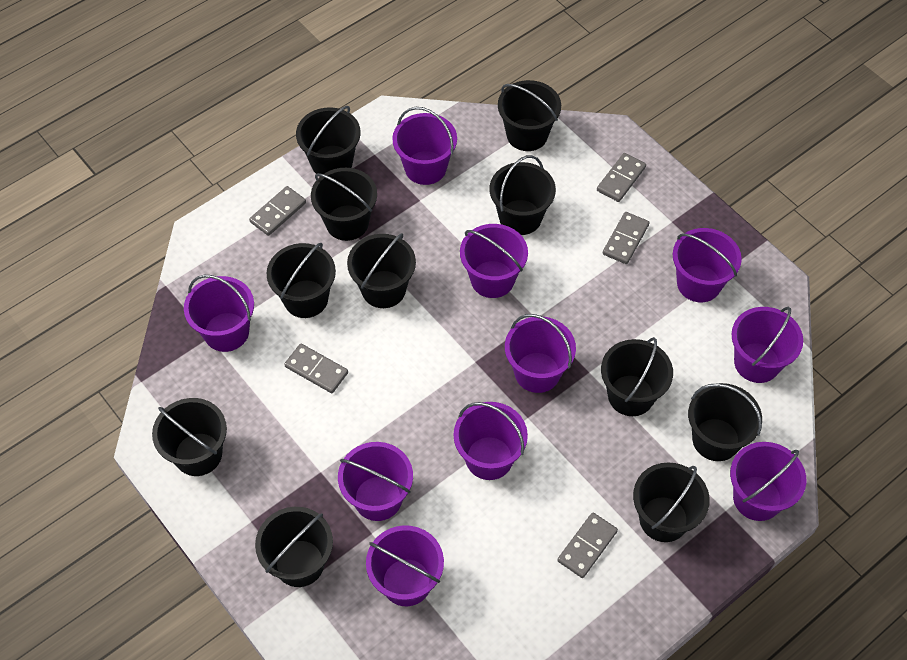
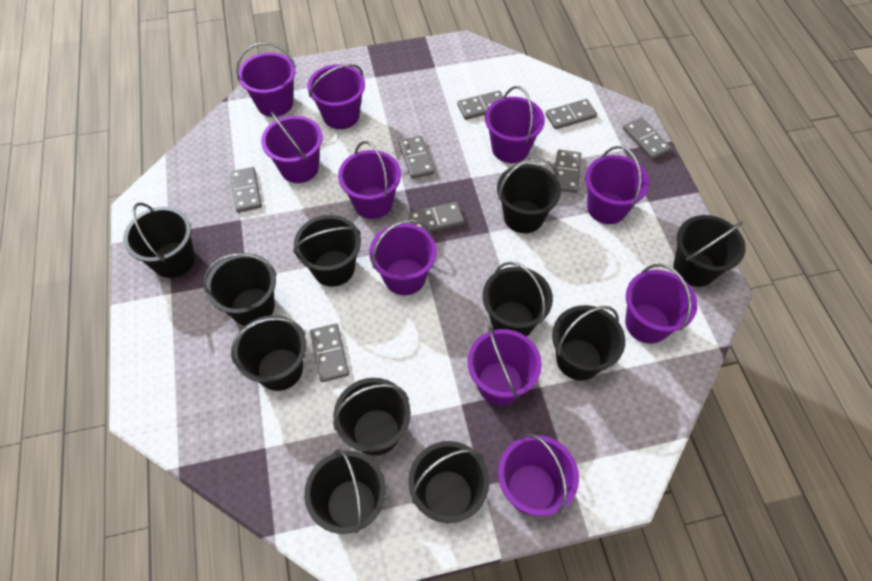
grey domino: 5 -> 8

